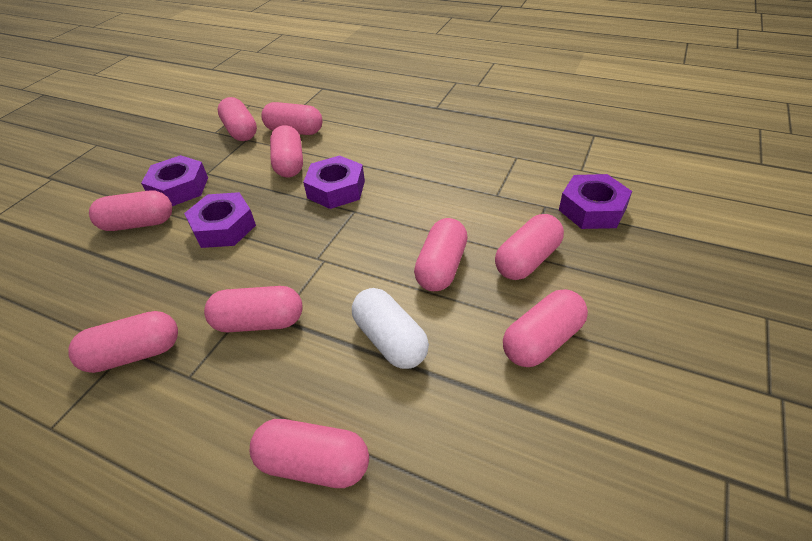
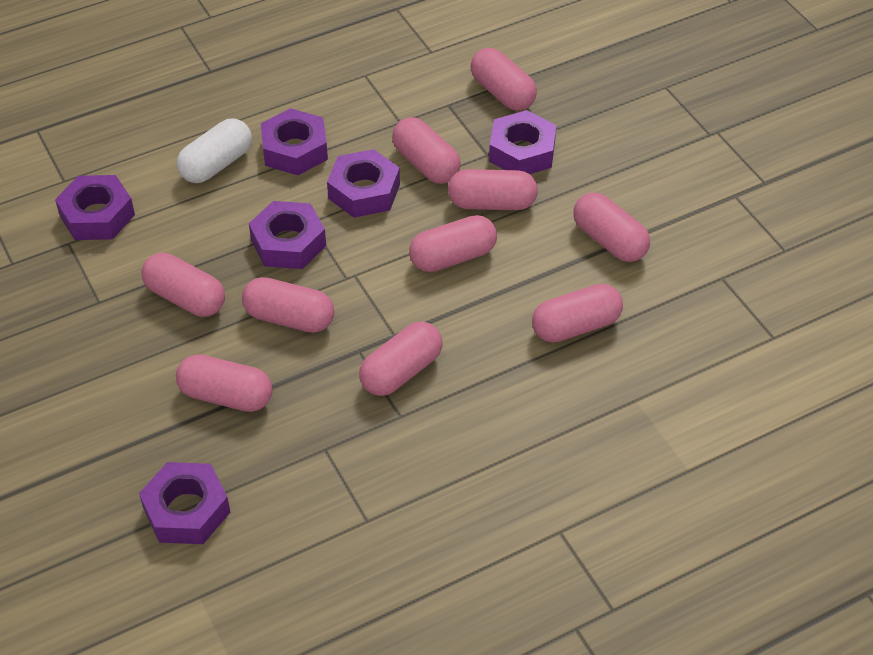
purple nut: 4 -> 6

